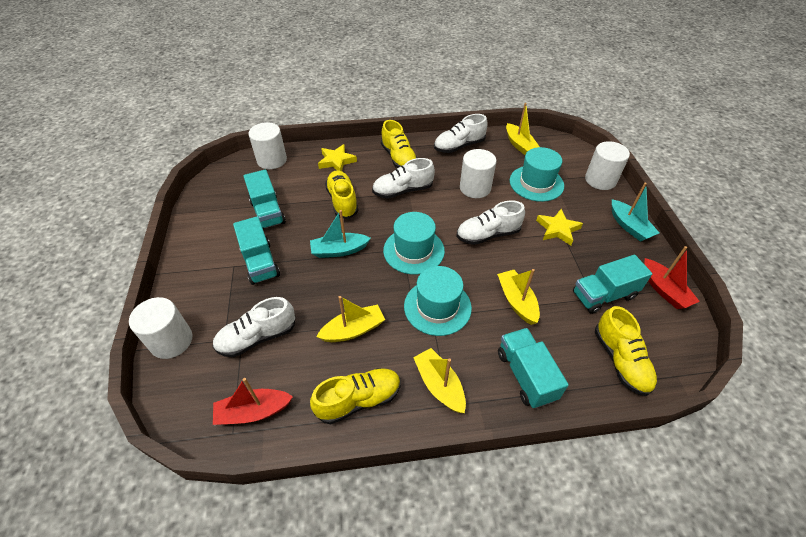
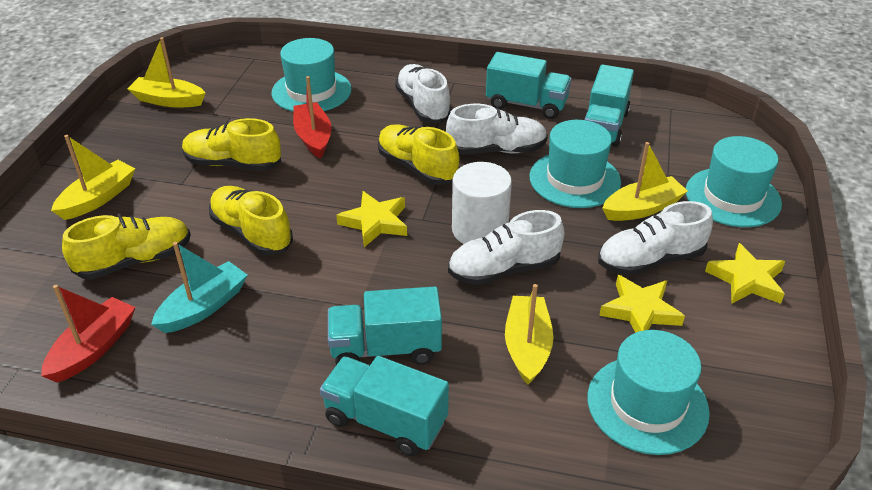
turquoise boat: 2 -> 1
turquoise hat: 3 -> 4
white cylinder: 4 -> 1
yellow star: 2 -> 3

